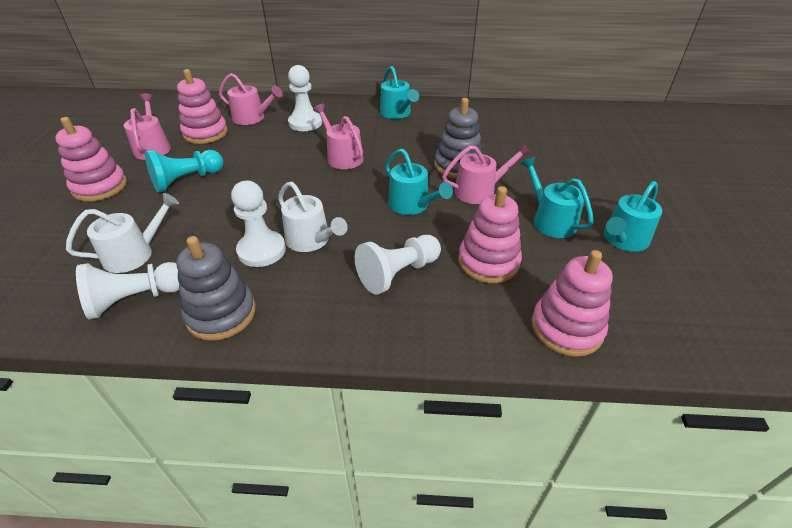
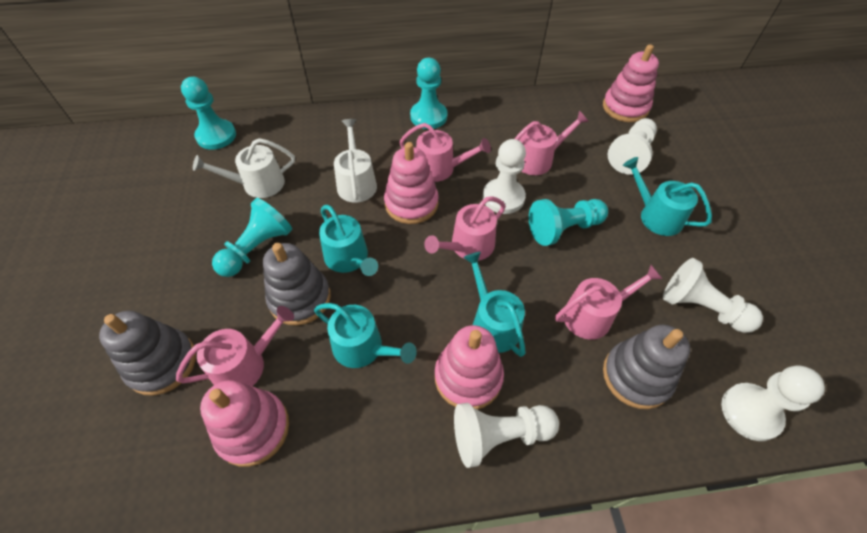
grey stacking toy: 2 -> 3
pink watering can: 4 -> 5
turquoise pawn: 1 -> 4
white pawn: 4 -> 5

